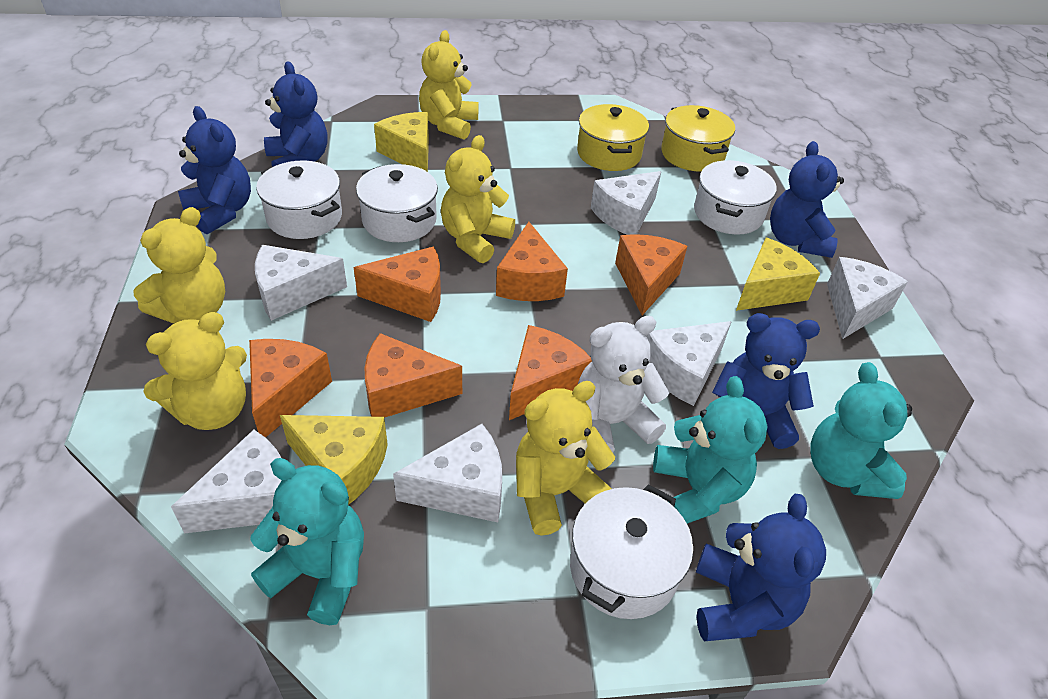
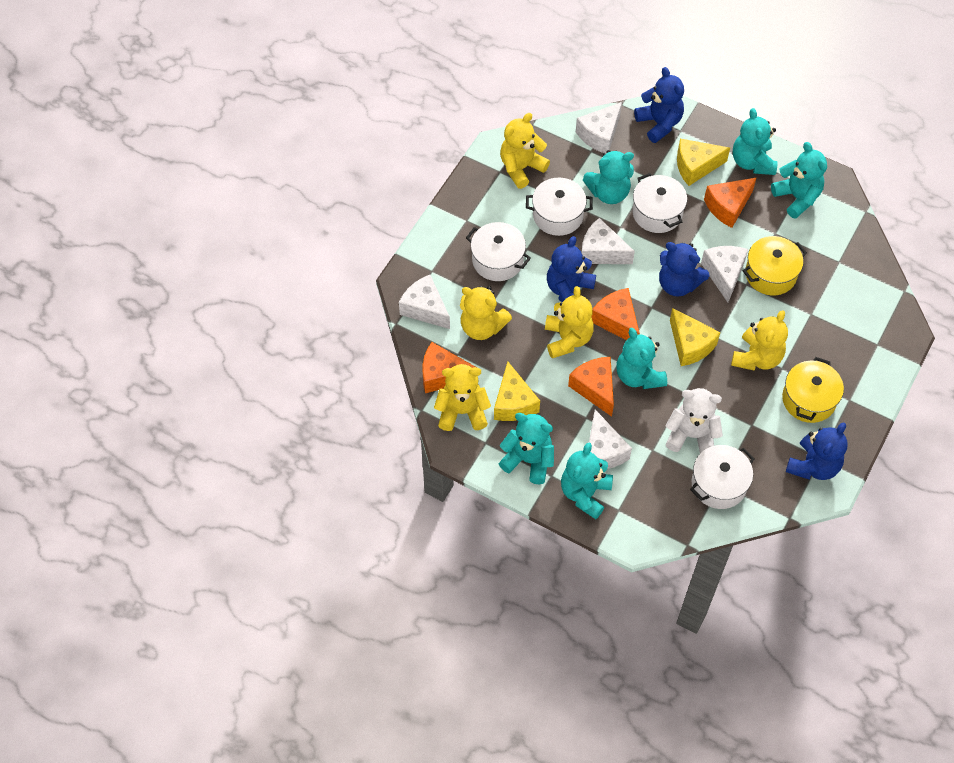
blue teddy bear: 5 -> 4
orange cheese: 6 -> 4
turquoise teddy bear: 3 -> 6
white cheese: 6 -> 5

